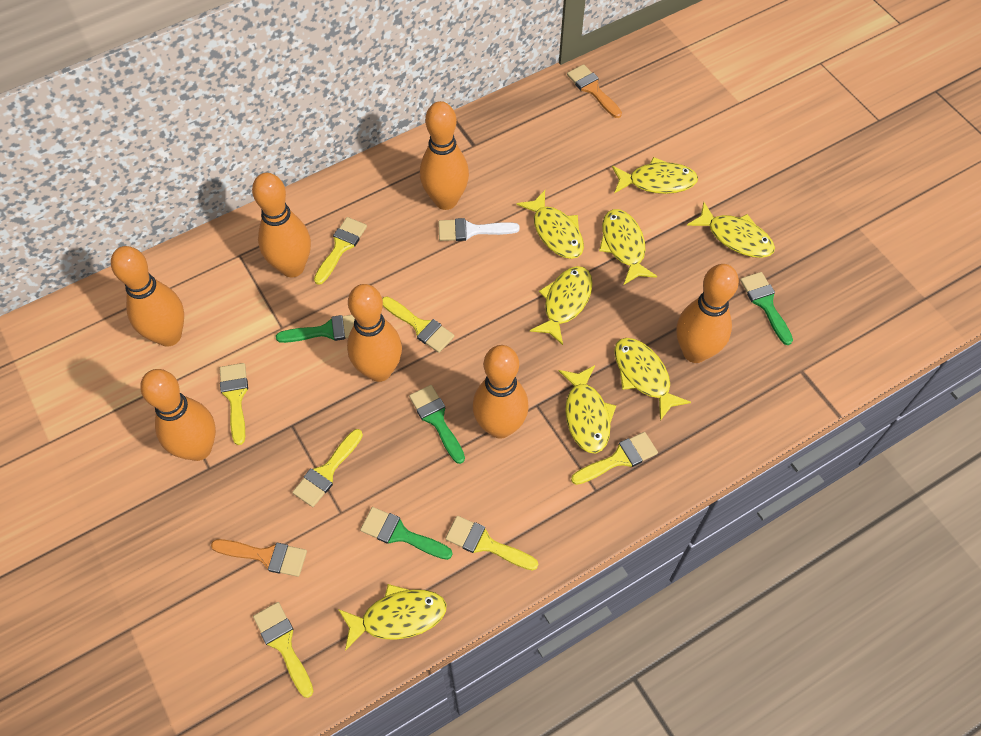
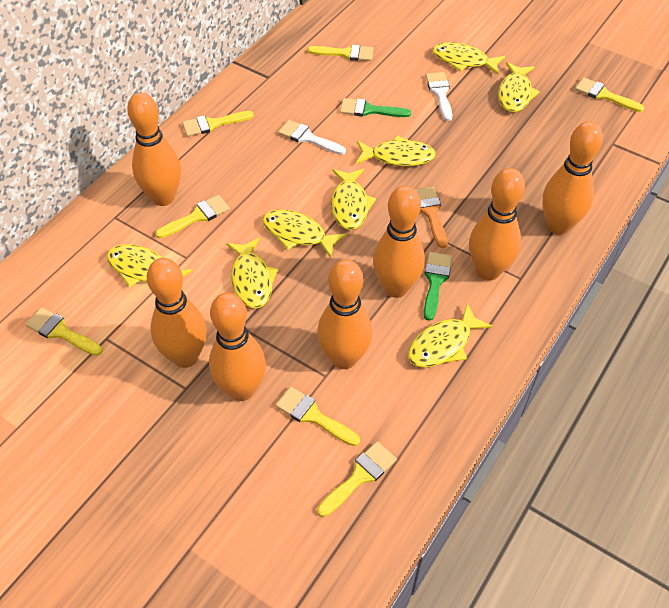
green brush: 4 -> 2
orange brush: 2 -> 1
white brush: 1 -> 2

